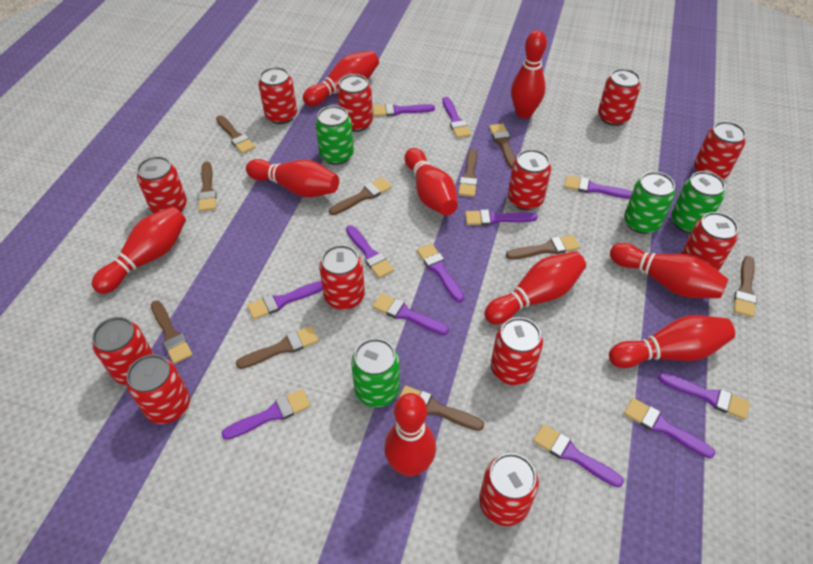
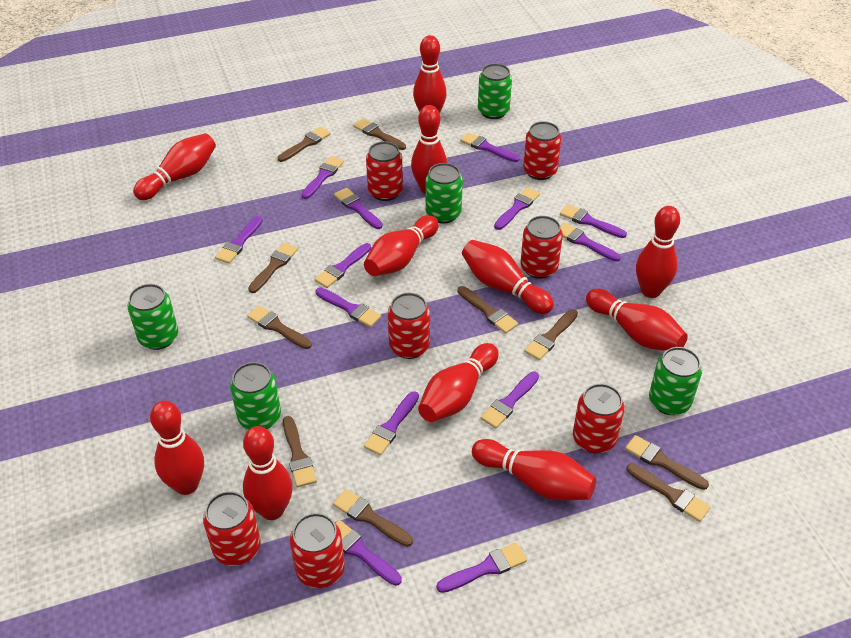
green can: 4 -> 5
purple brush: 12 -> 13
red bowling pin: 9 -> 11
red can: 12 -> 7

